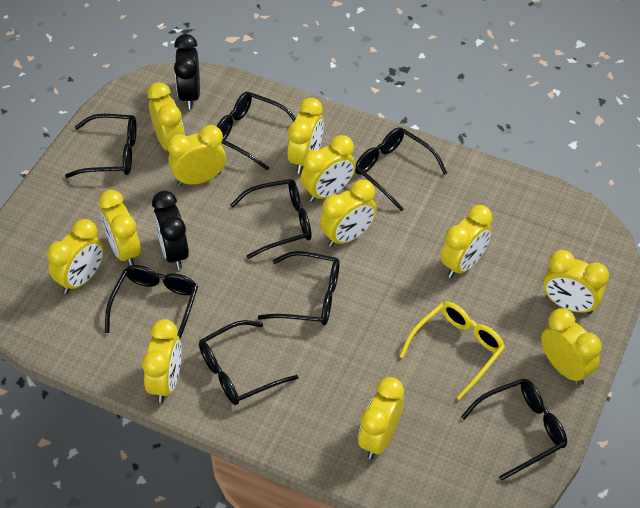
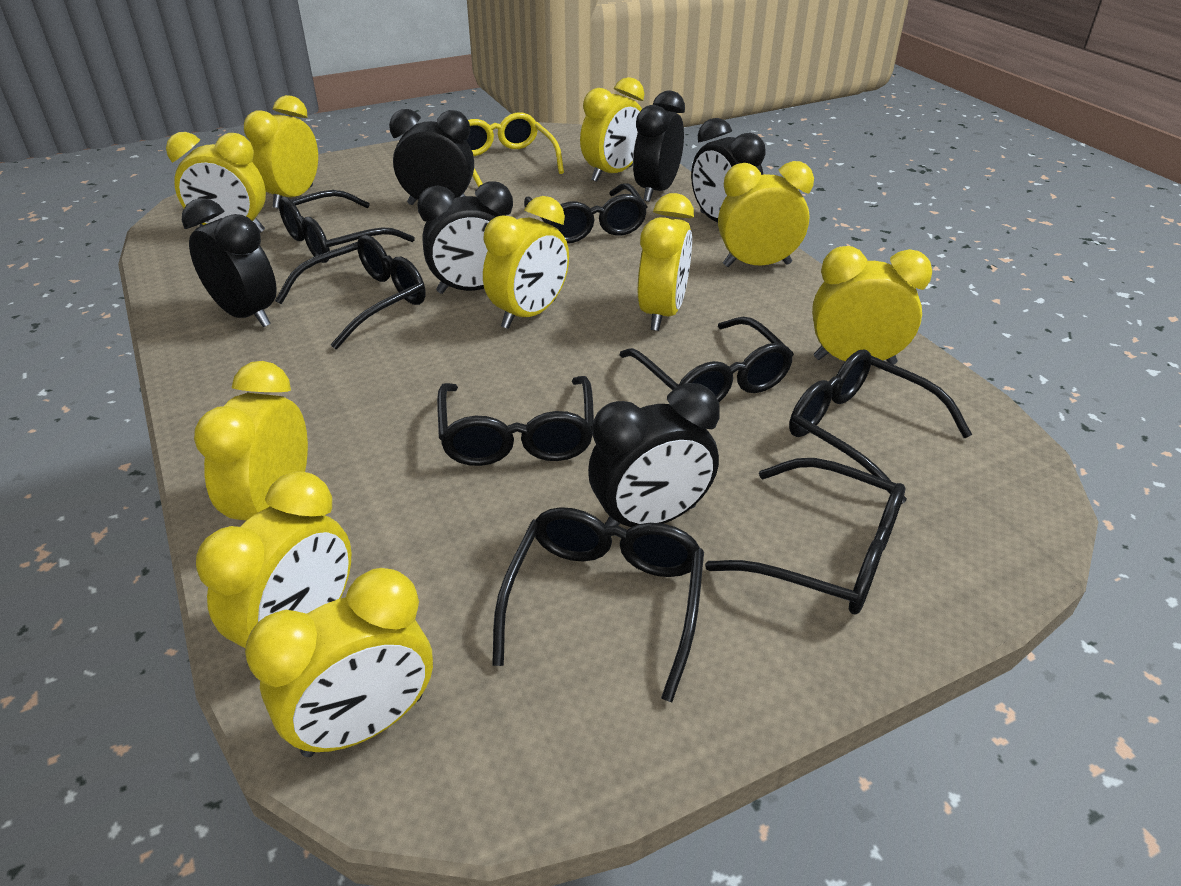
black clock: 2 -> 6
yellow clock: 12 -> 10

